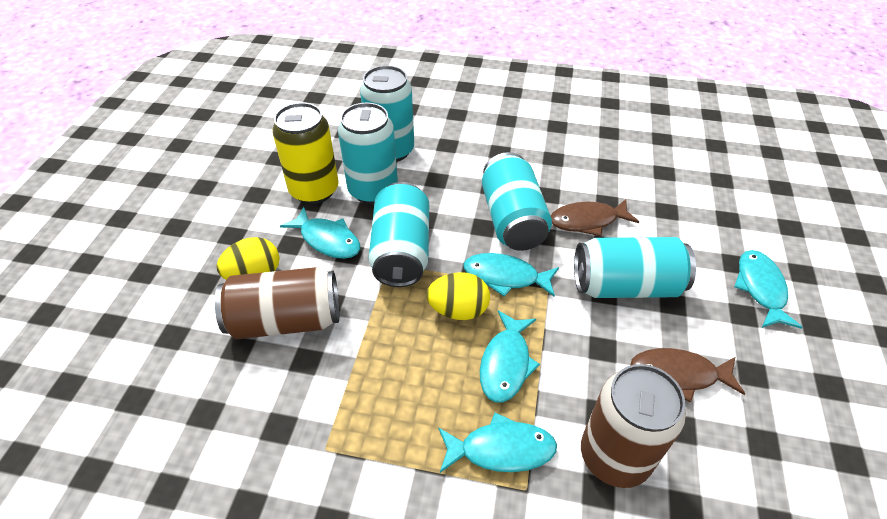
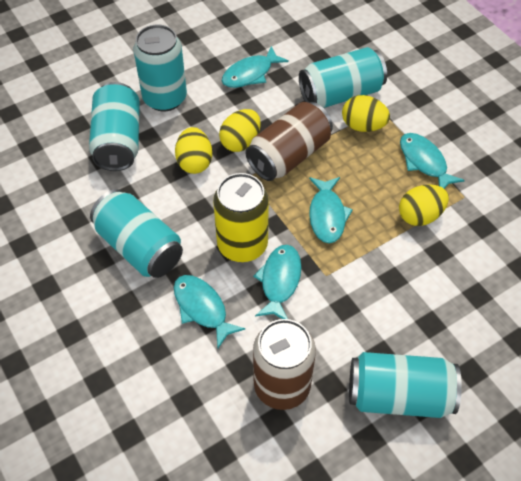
brown fish: 2 -> 0
yellow egg: 2 -> 4

